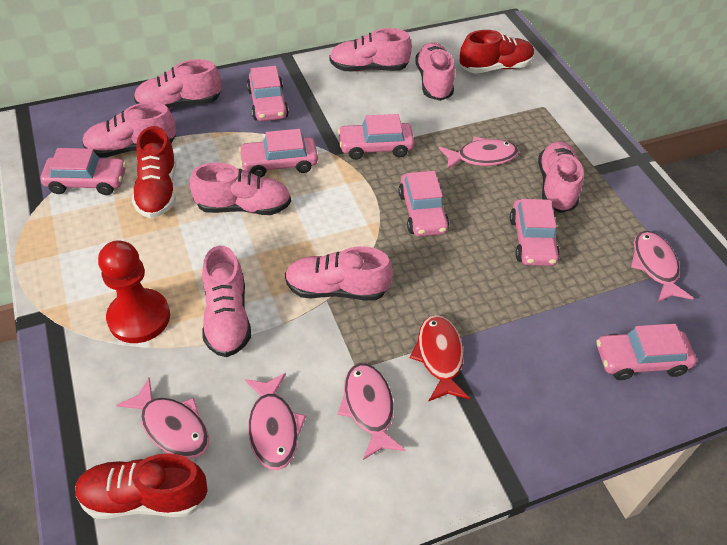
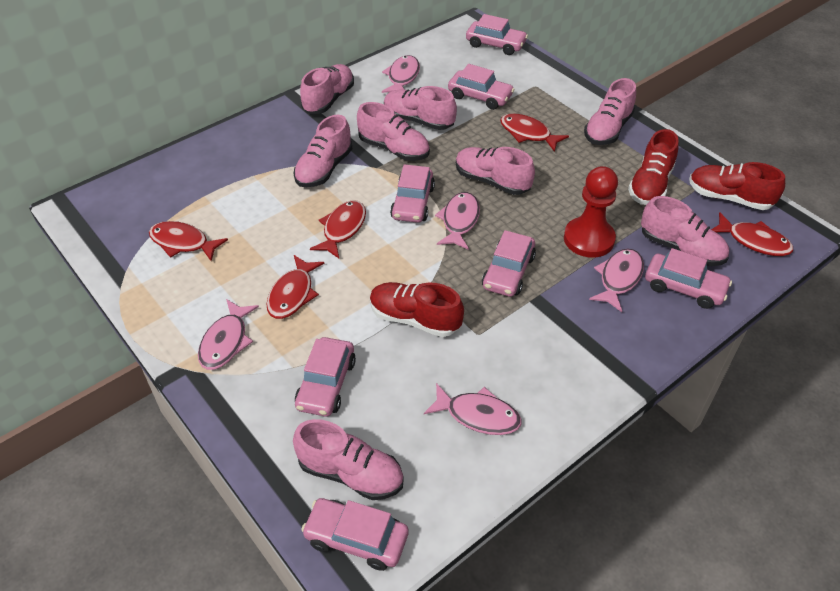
red fish: 1 -> 5

